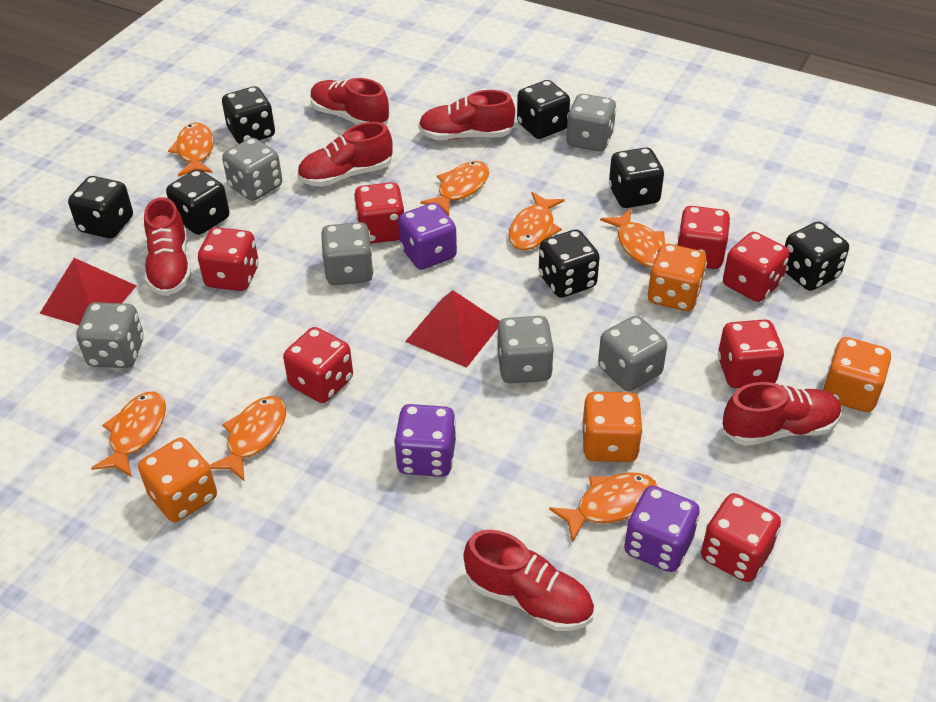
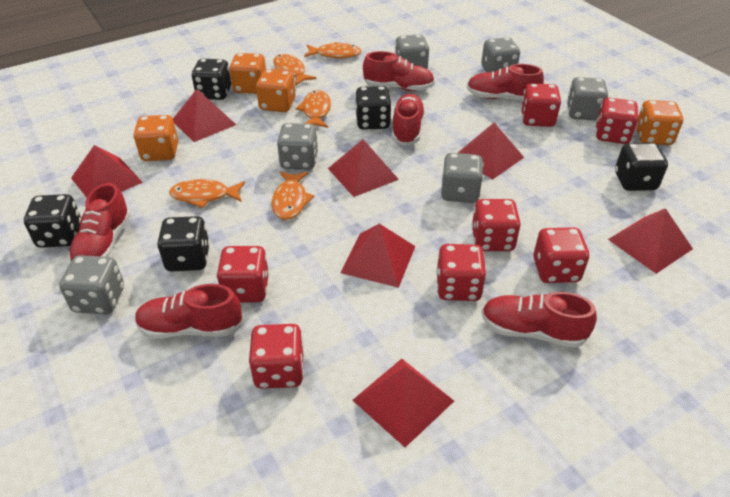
black dice: 7 -> 5
orange fish: 7 -> 5
purple dice: 3 -> 0
red pyramid: 2 -> 7

